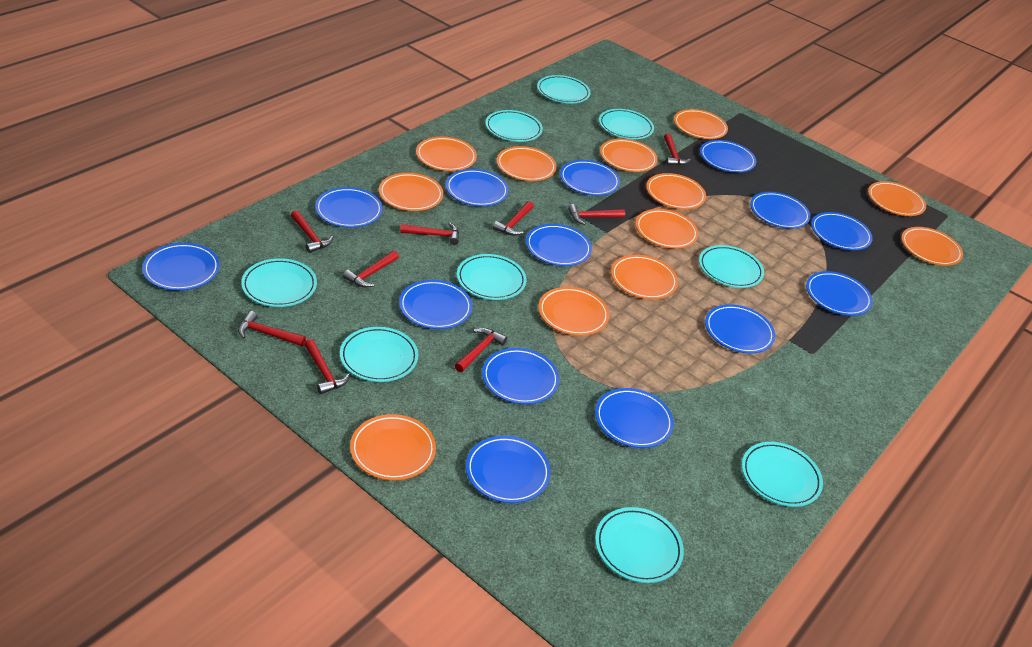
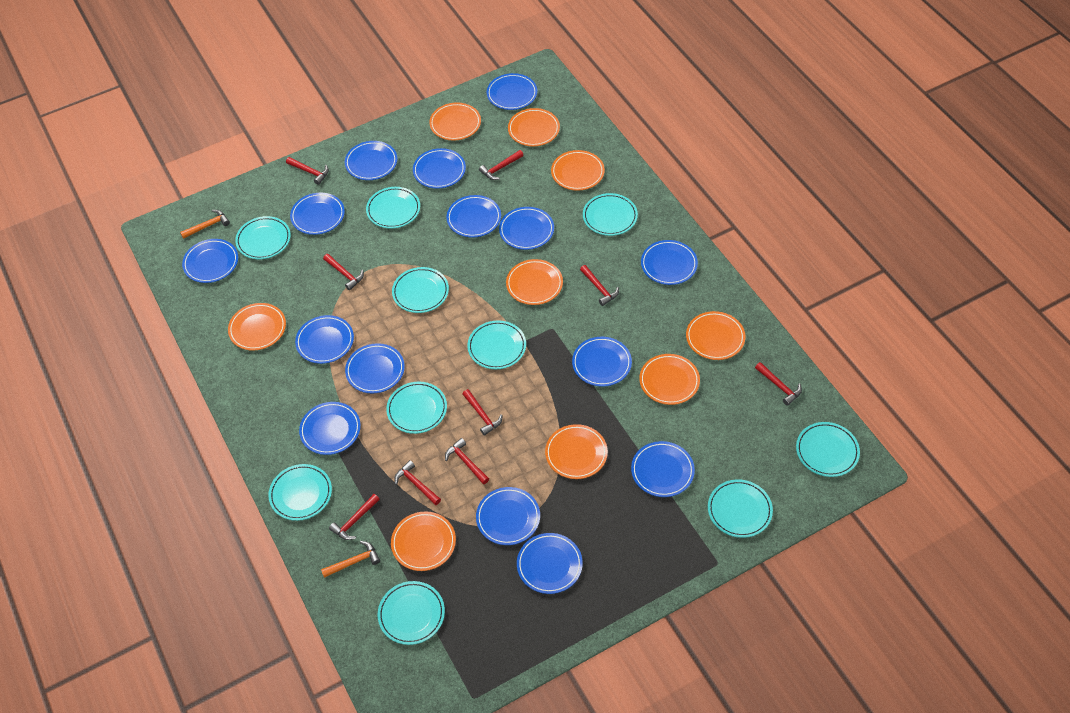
blue plate: 14 -> 15
orange hammer: 0 -> 2
orange plate: 12 -> 9
turquoise plate: 9 -> 10

